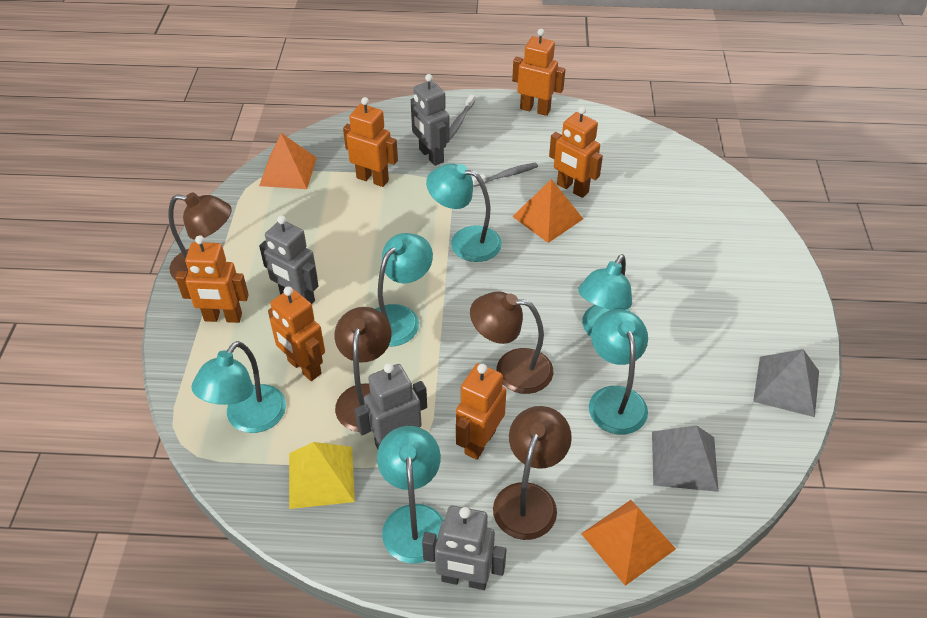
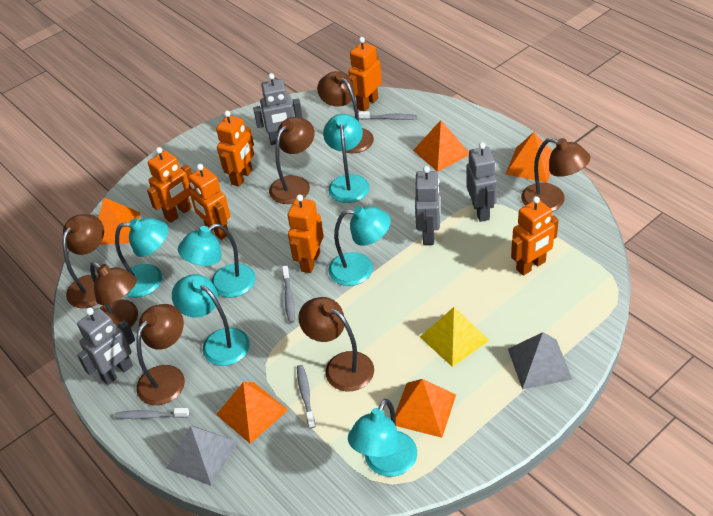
brown lamp: 4 -> 7
grey toothbrush: 2 -> 4
orange pyramid: 3 -> 5

